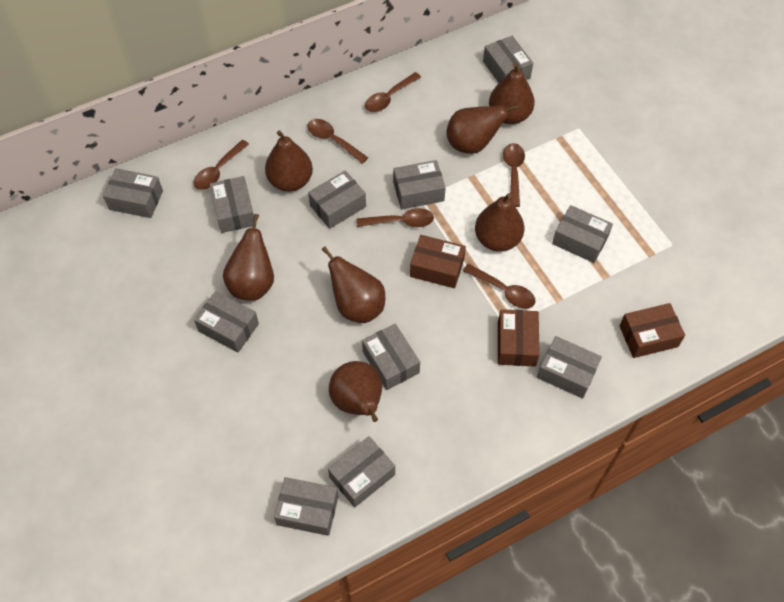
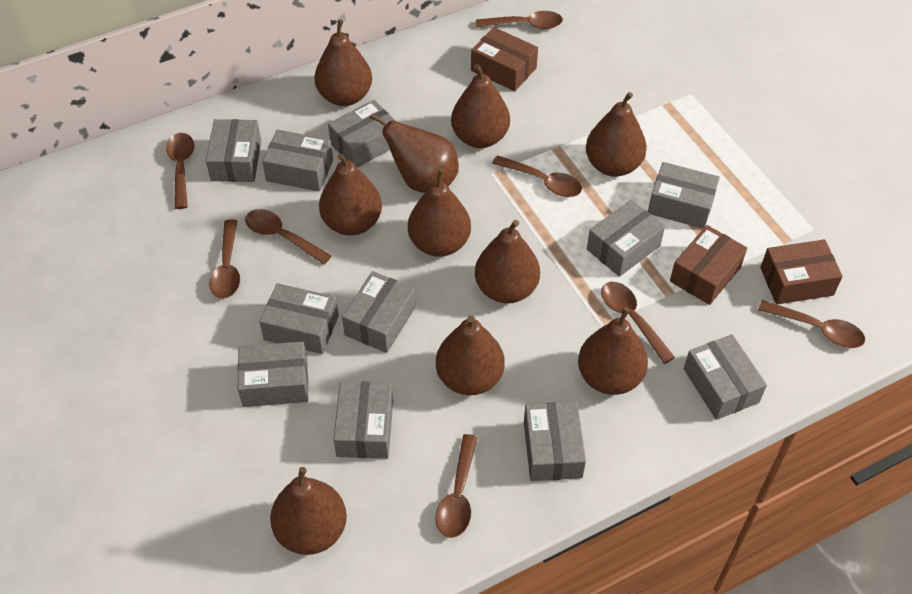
brown pear: 7 -> 10
brown spoon: 6 -> 8

